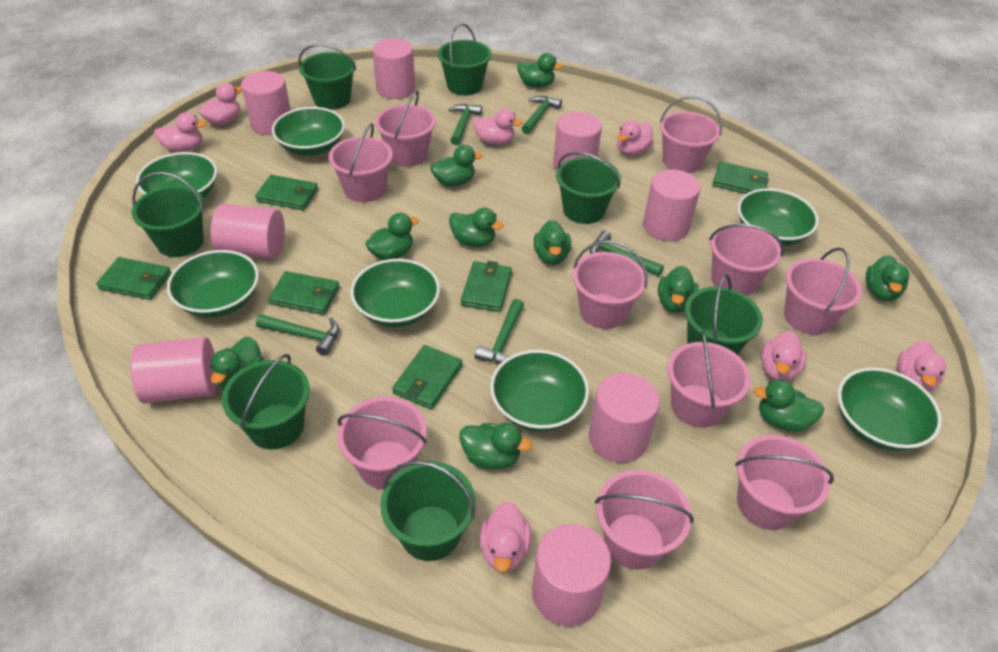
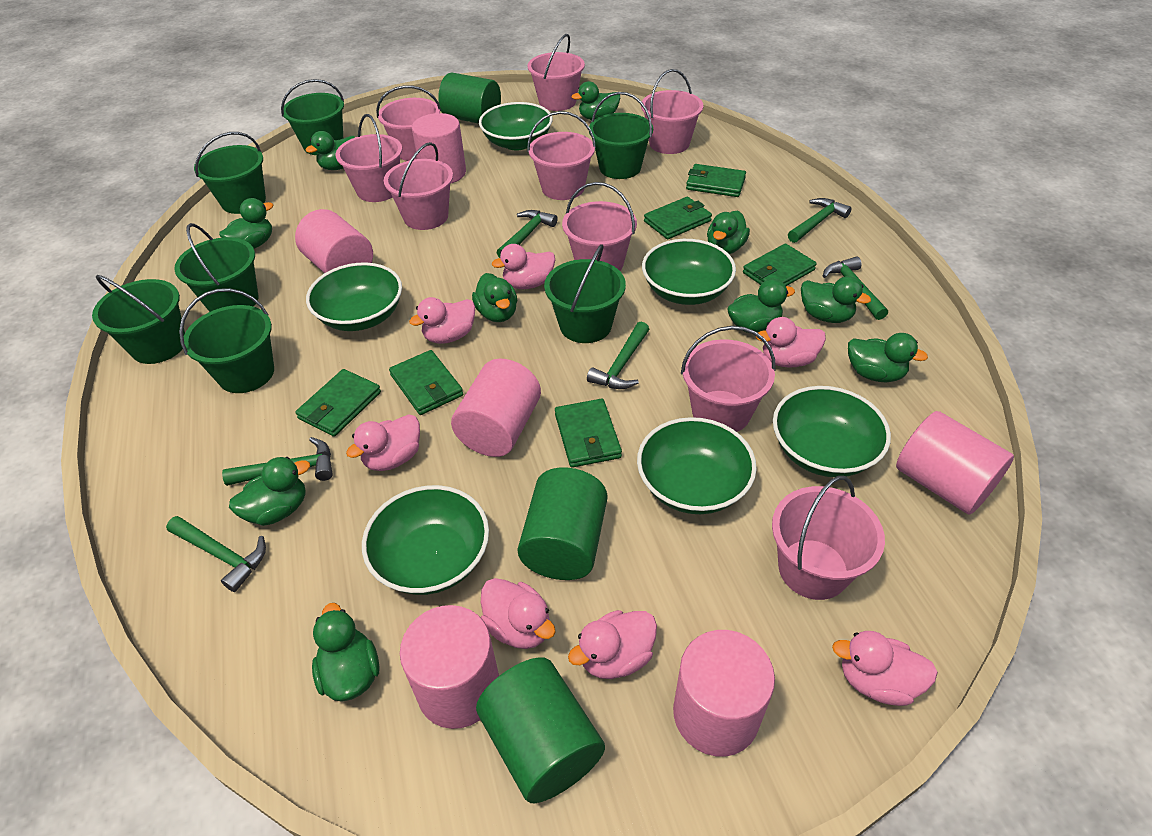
green bowl: 7 -> 6
green cylinder: 0 -> 3
green hammer: 5 -> 6
pink bucket: 10 -> 9
pink cylinder: 8 -> 6

